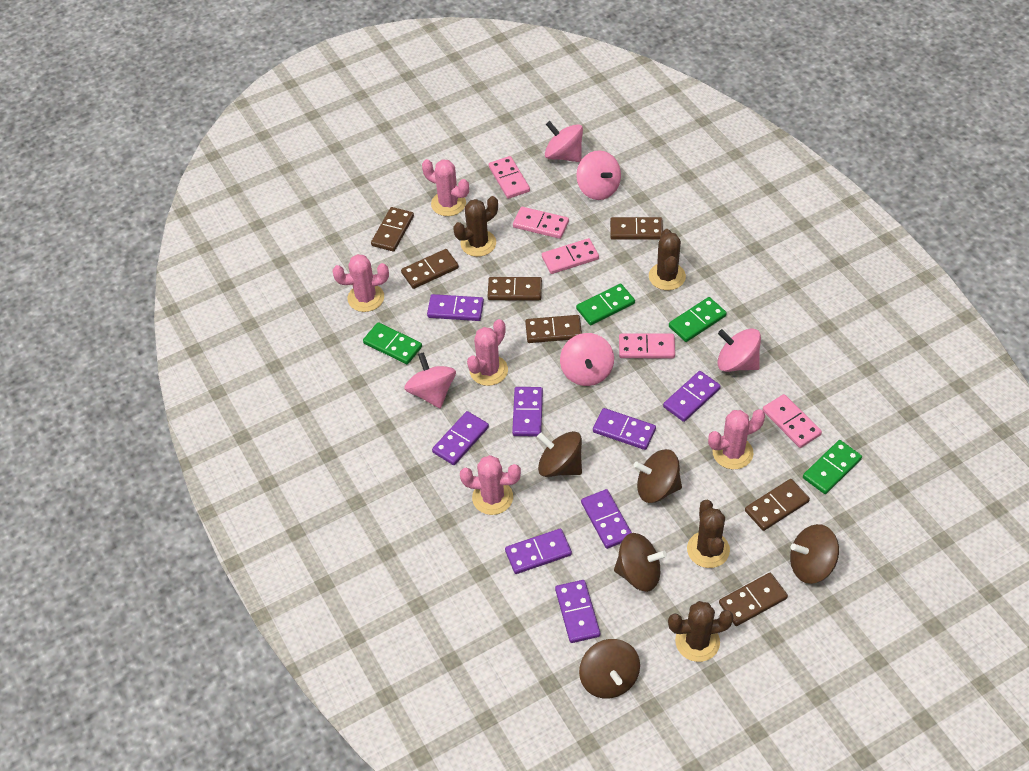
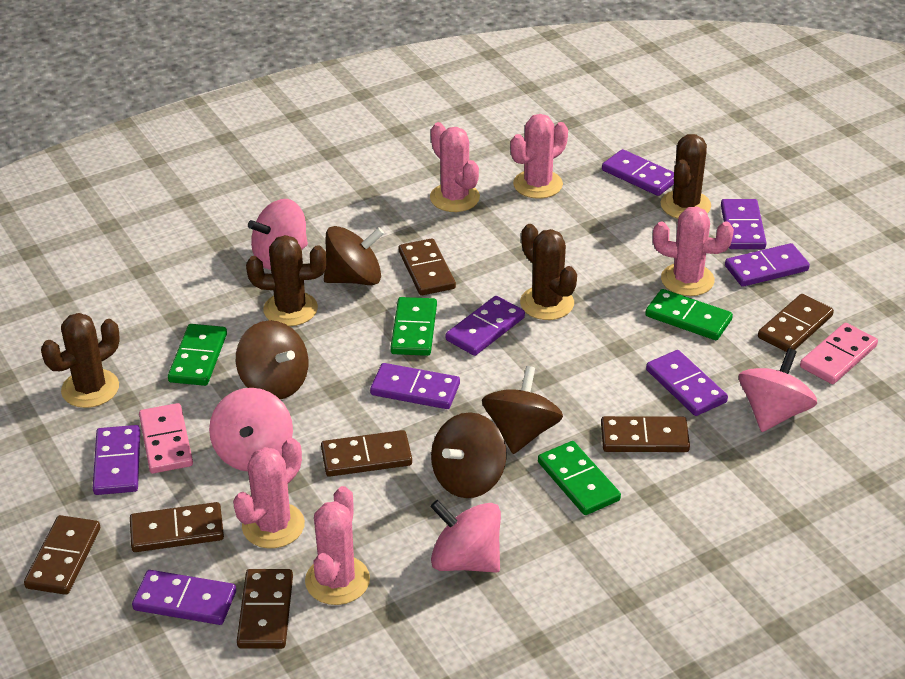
brown spinning top: 5 -> 4
pink domino: 5 -> 2
pink spinning top: 5 -> 4

